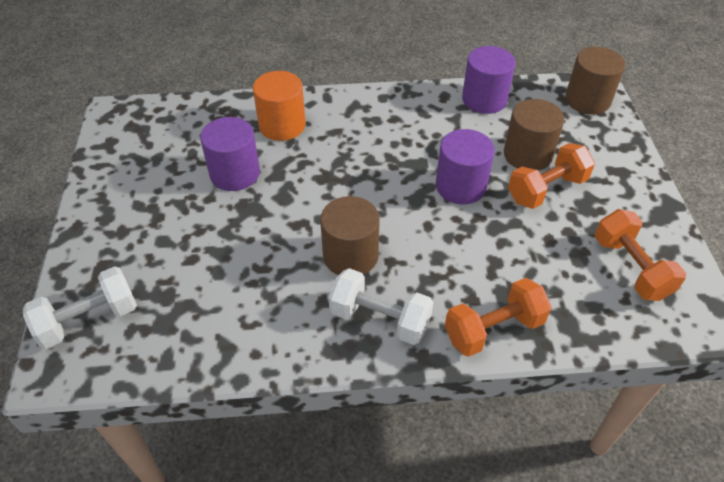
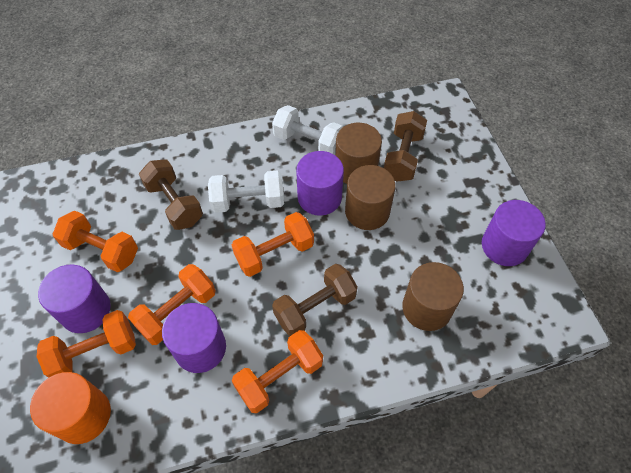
brown dumbbell: 0 -> 3
orange dumbbell: 3 -> 5
purple cylinder: 3 -> 4

